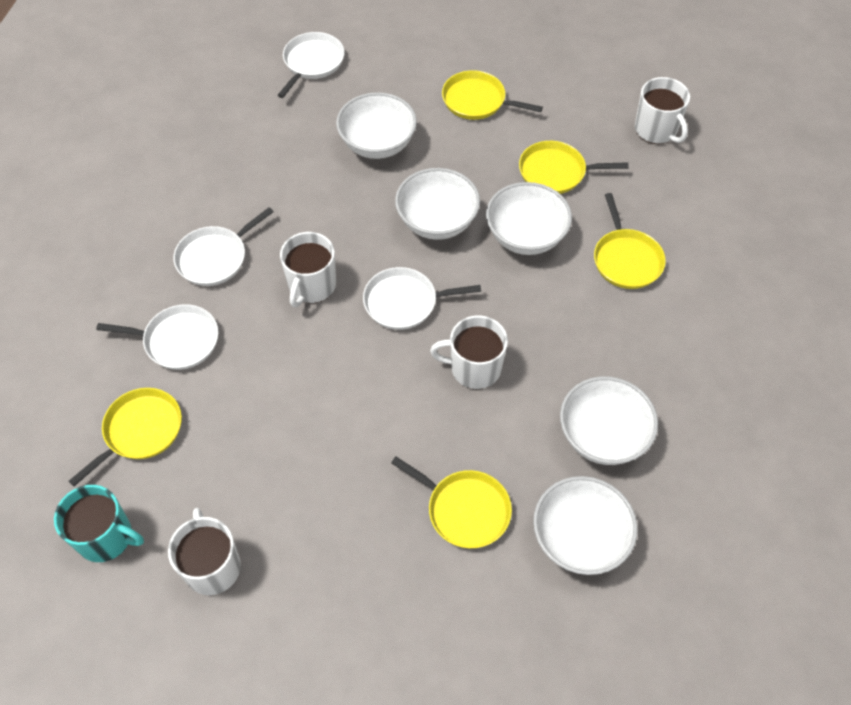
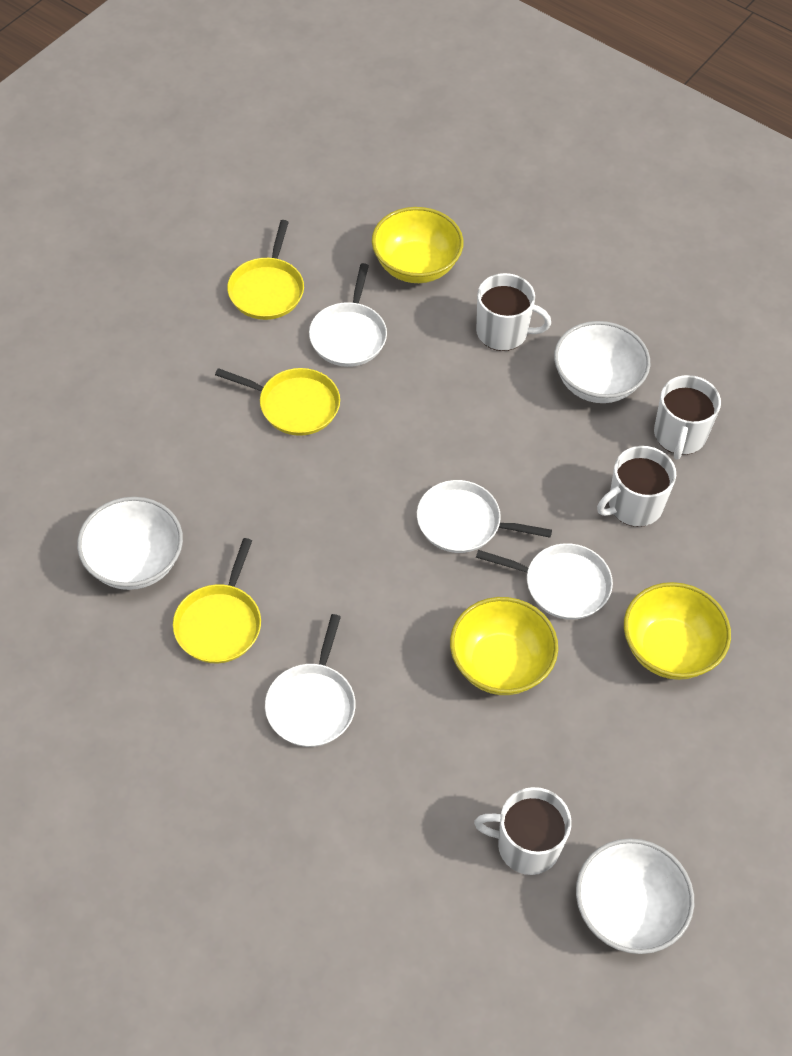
turquoise mug: 1 -> 0
white bowl: 5 -> 3
yellow bowl: 0 -> 3
yellow pan: 5 -> 3

